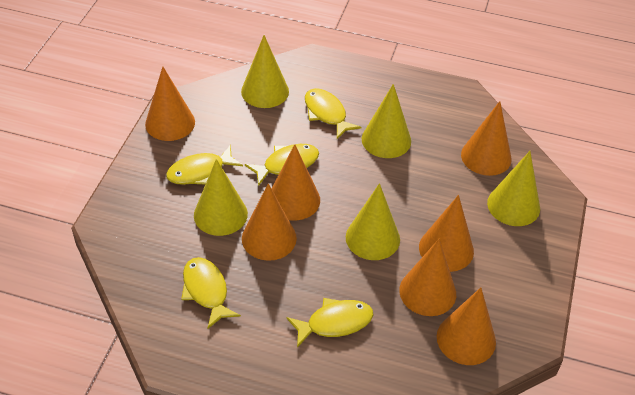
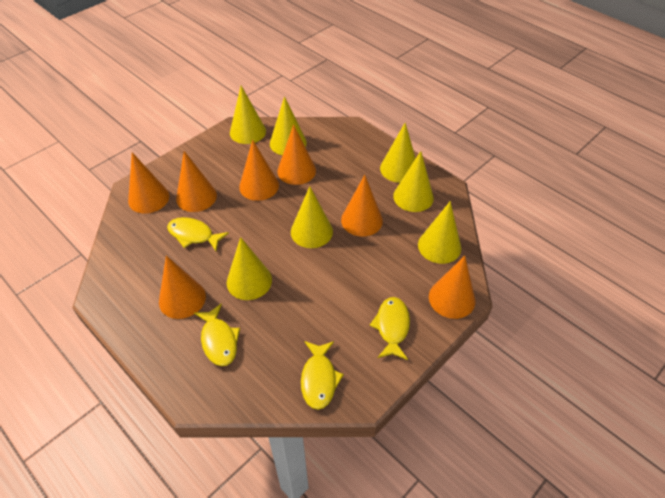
yellow cone: 5 -> 7
yellow fish: 5 -> 4

